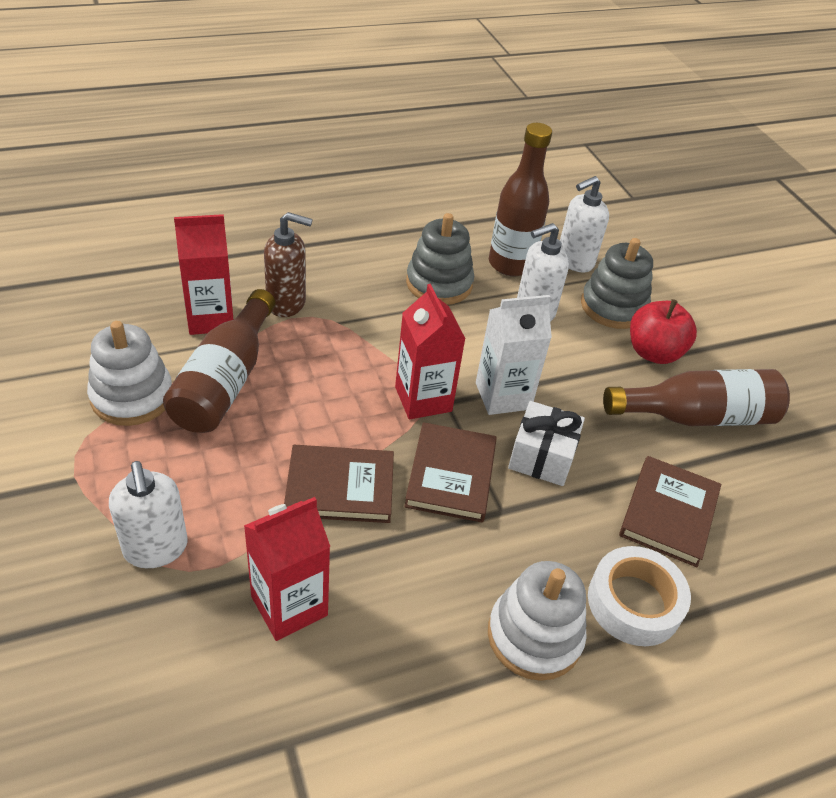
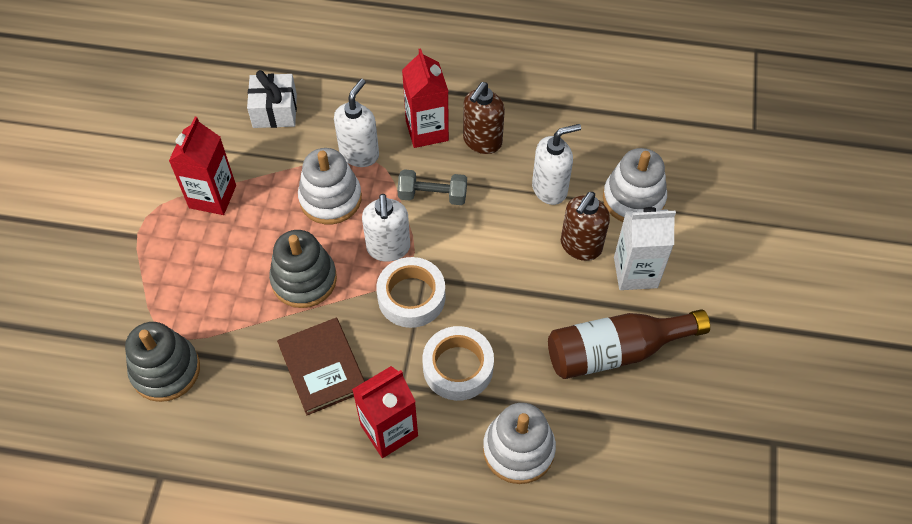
brown book: 3 -> 1
brown bottle: 3 -> 1
brown soap dispenser: 1 -> 2
grey dumbbell: 0 -> 1
red apple: 1 -> 0
white stacking toy: 2 -> 3
white tape: 1 -> 2

